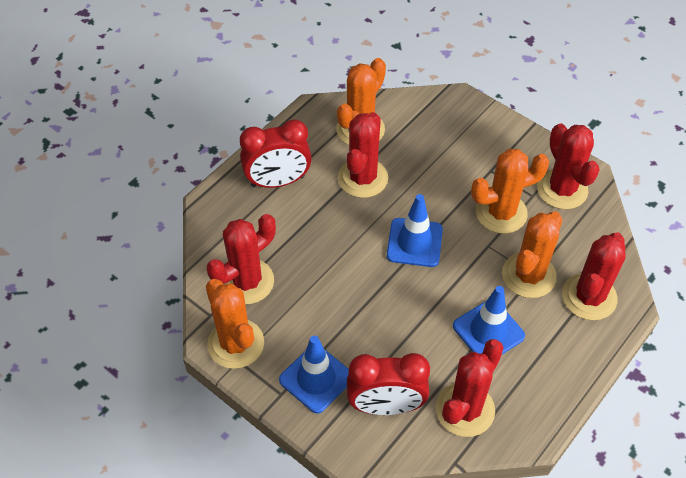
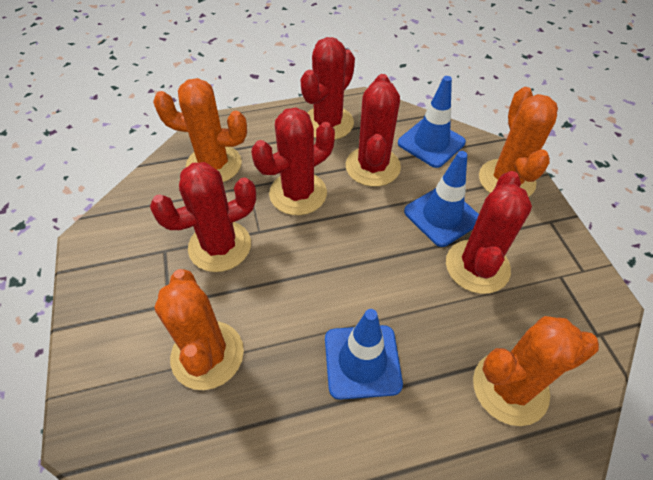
red clock: 2 -> 0

